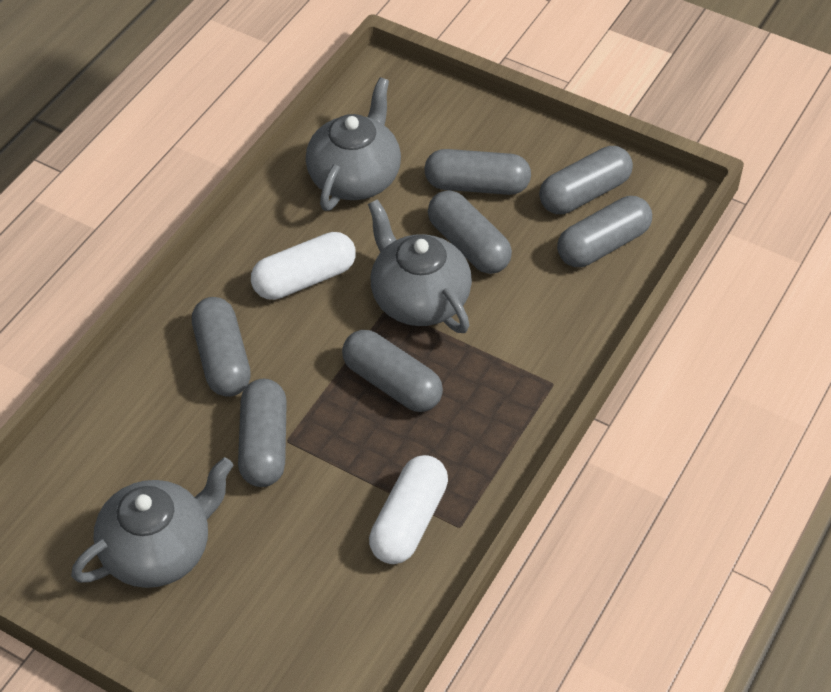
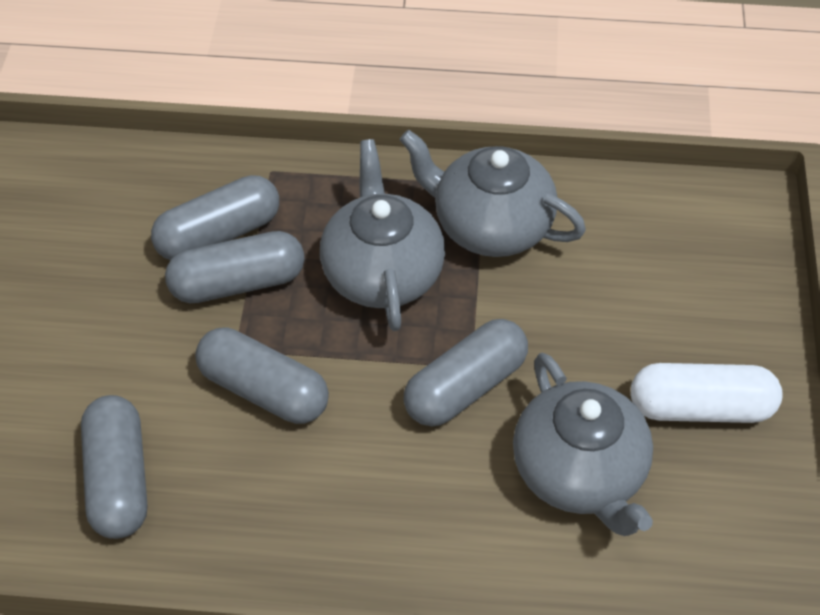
grey capsule: 7 -> 5
white capsule: 2 -> 1

